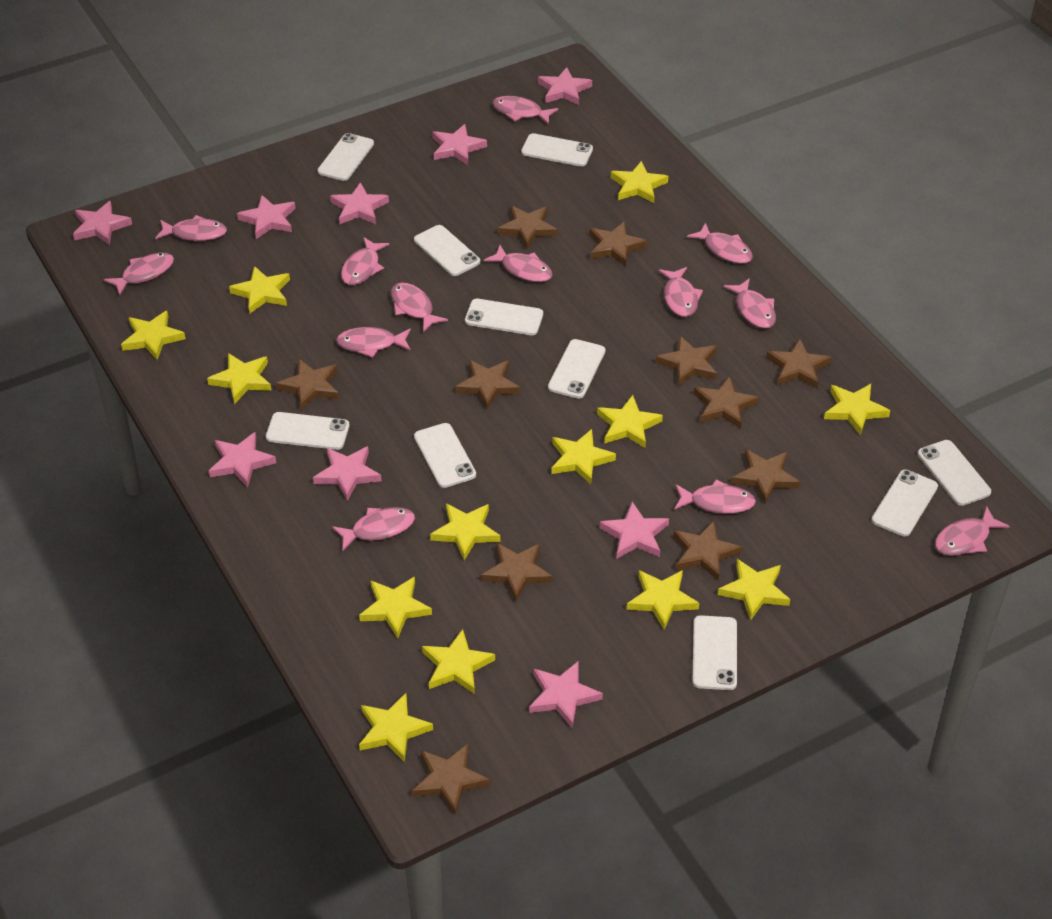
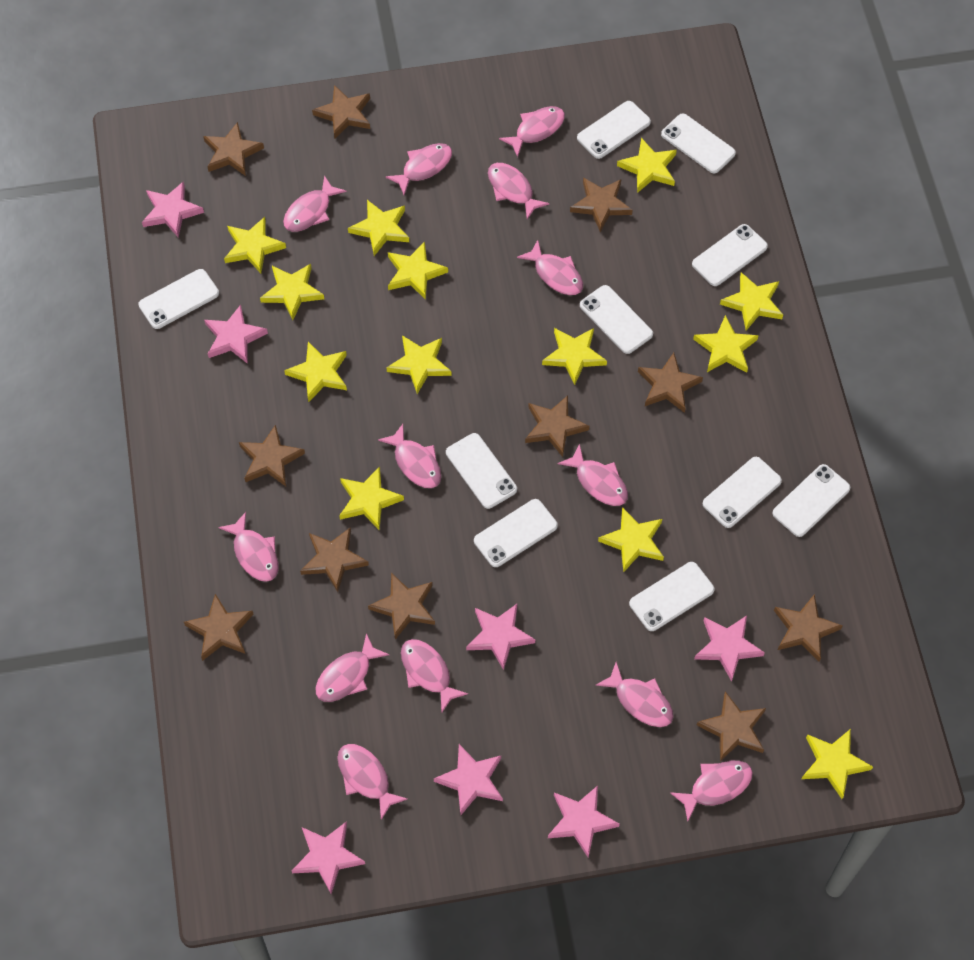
pink star: 9 -> 7

